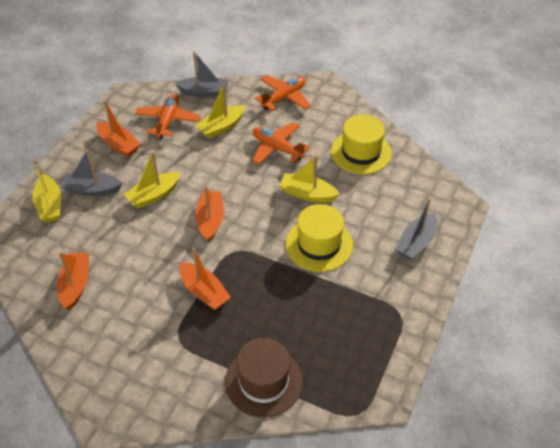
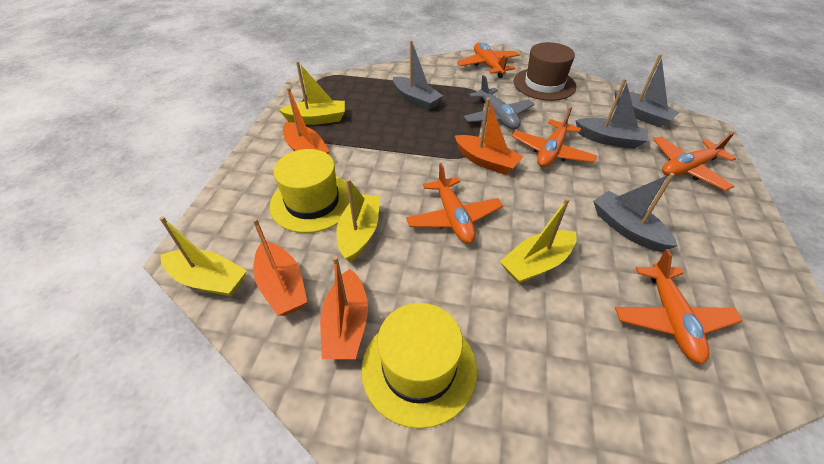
grey boat: 3 -> 4
grey plane: 0 -> 1
orange plane: 3 -> 5

